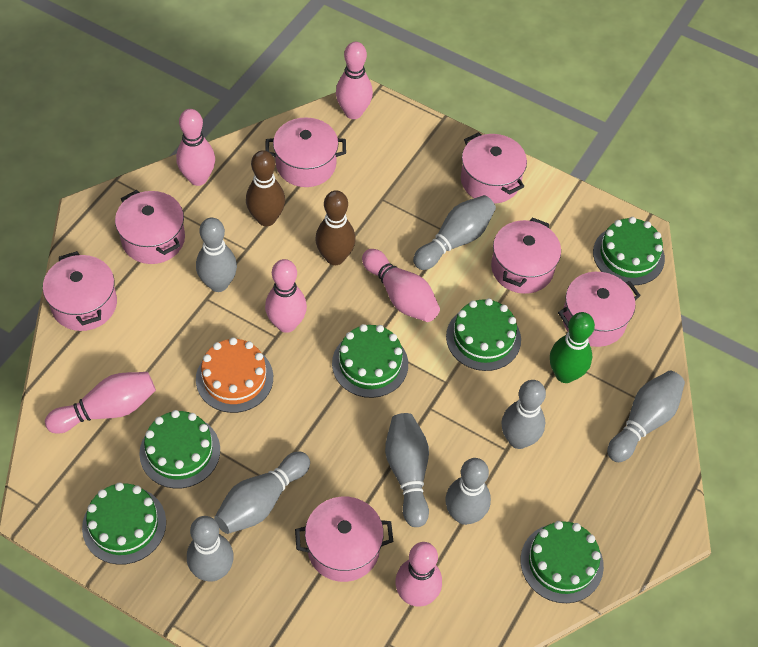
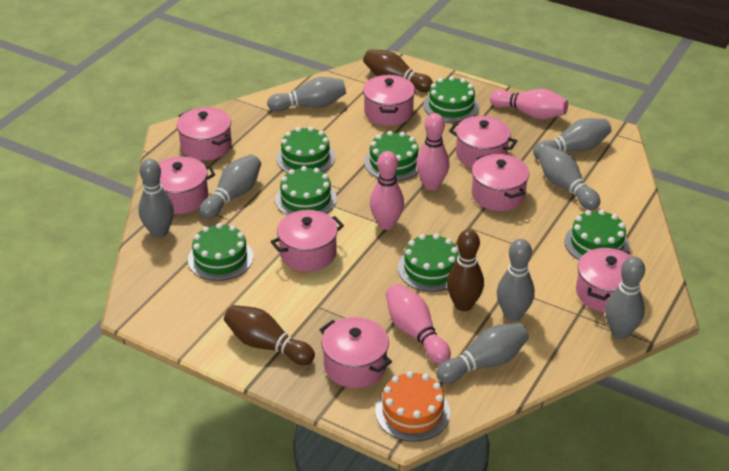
brown bowling pin: 2 -> 3
green bowling pin: 1 -> 0
green cake: 6 -> 7
pink bowling pin: 6 -> 4
pink pot: 7 -> 8

